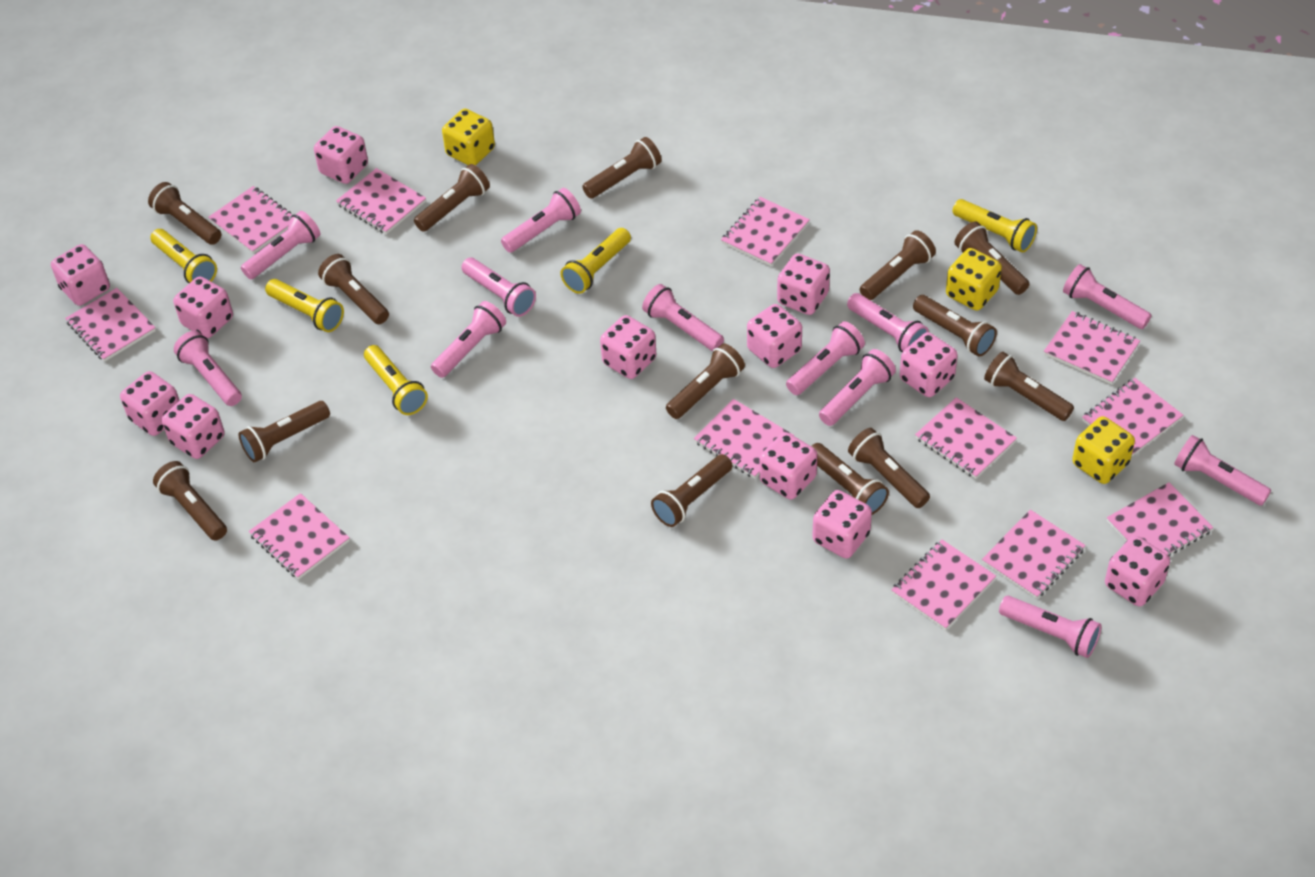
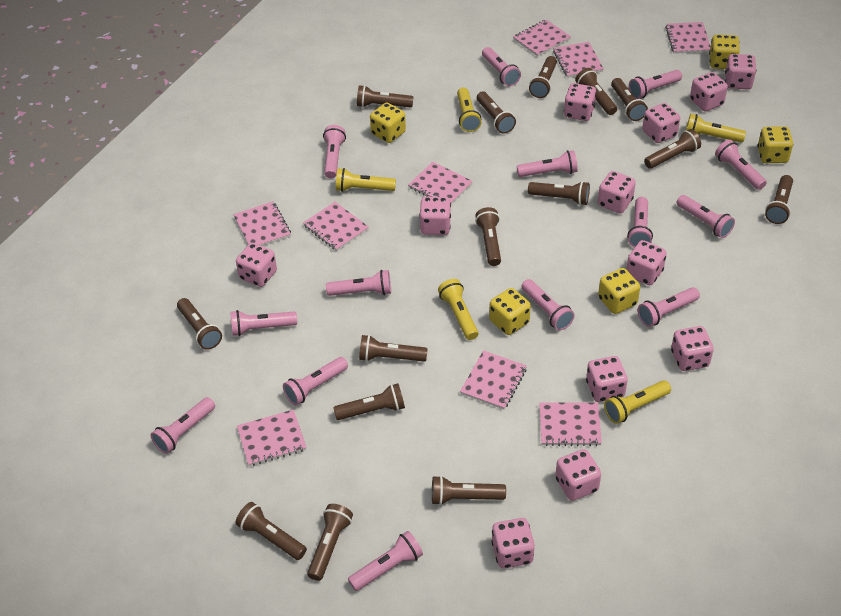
brown flashlight: 14 -> 15
pink flashlight: 12 -> 14
pink notebook: 12 -> 9
yellow dice: 3 -> 5

